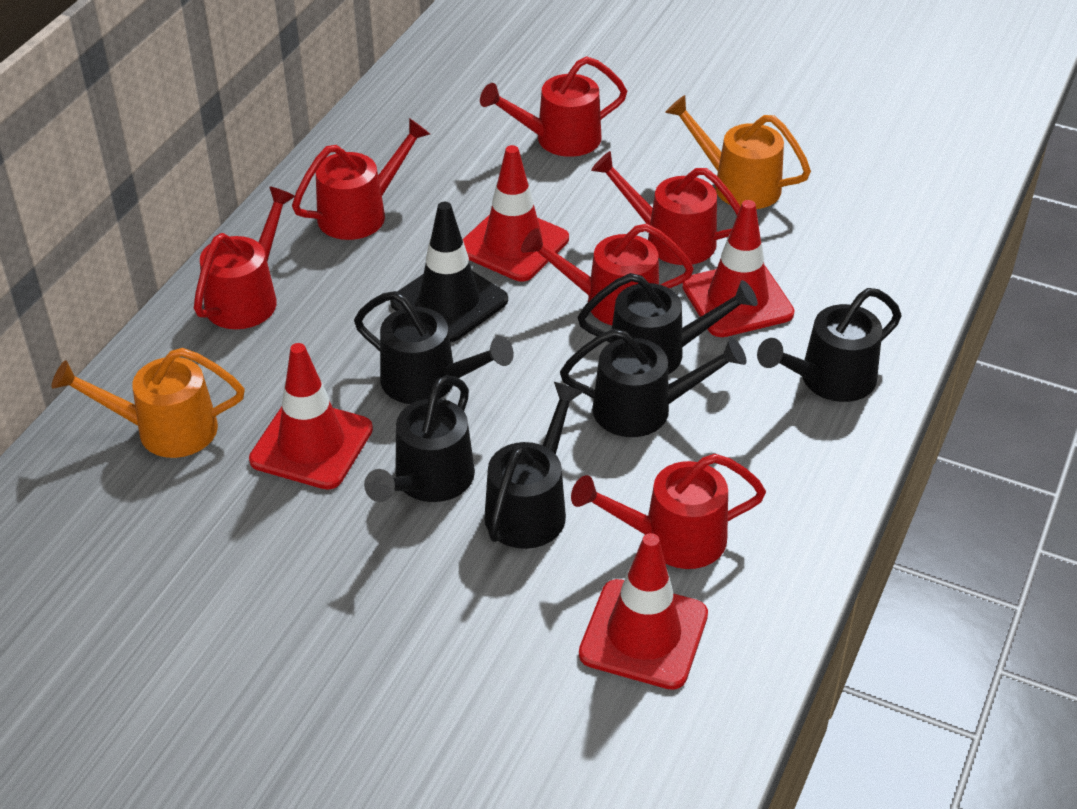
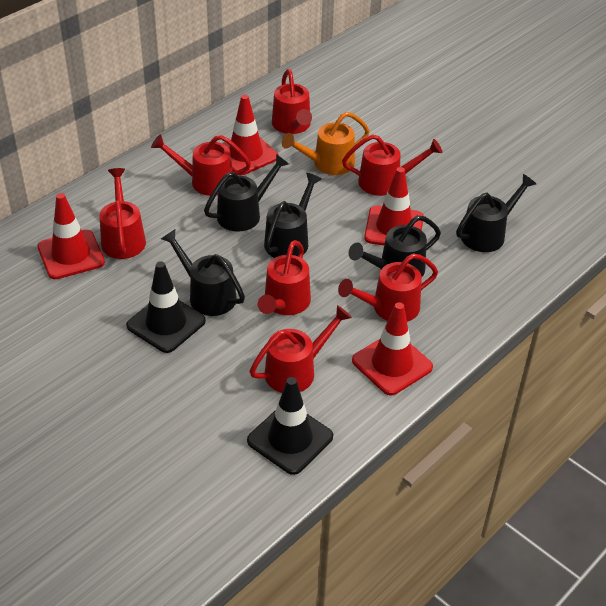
black traffic cone: 1 -> 2
black watering can: 6 -> 5
orange watering can: 2 -> 1
red watering can: 6 -> 7

